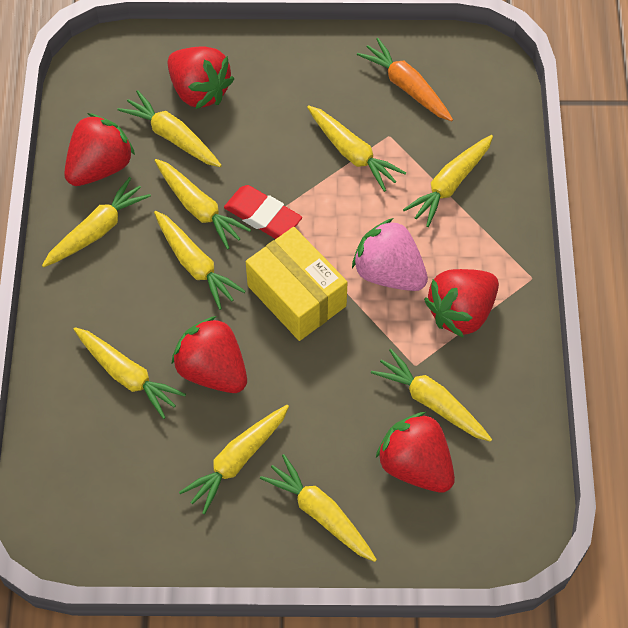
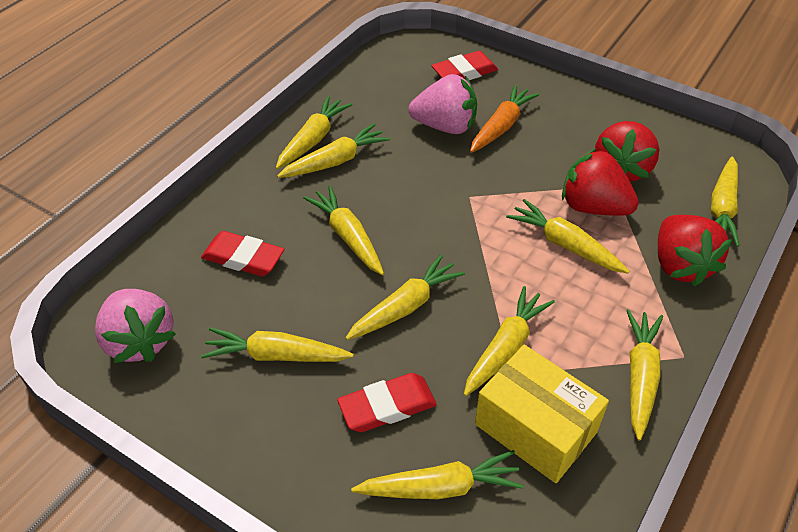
pink strawberry: 1 -> 2
red eraser: 1 -> 3
red strawberry: 5 -> 3

